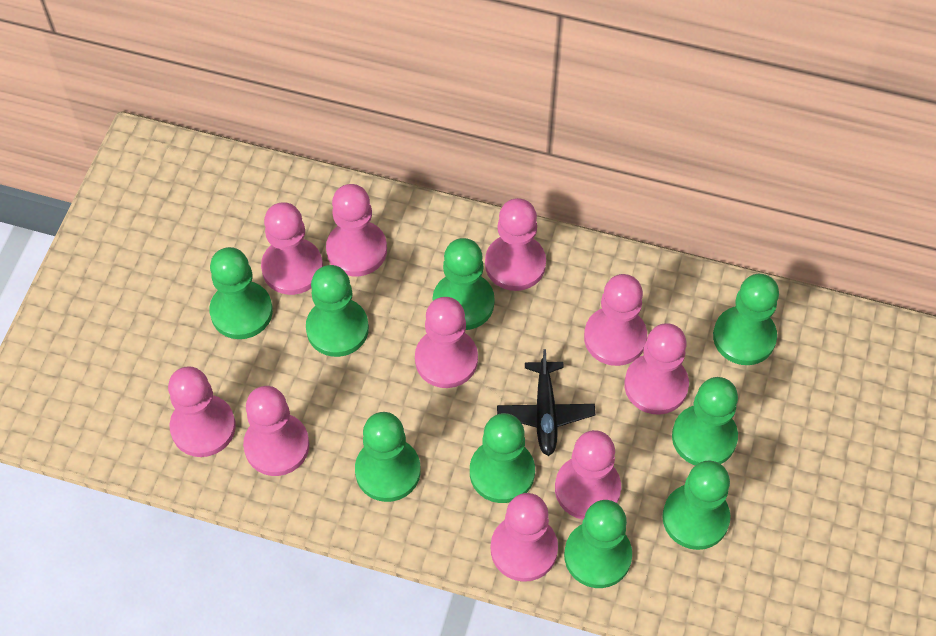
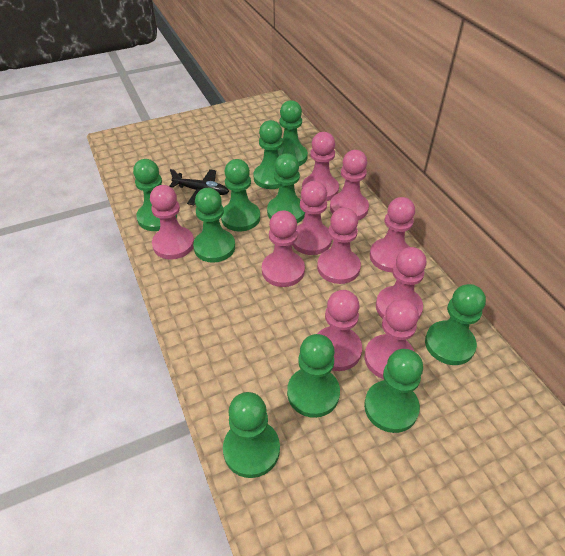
green pawn: 9 -> 10

